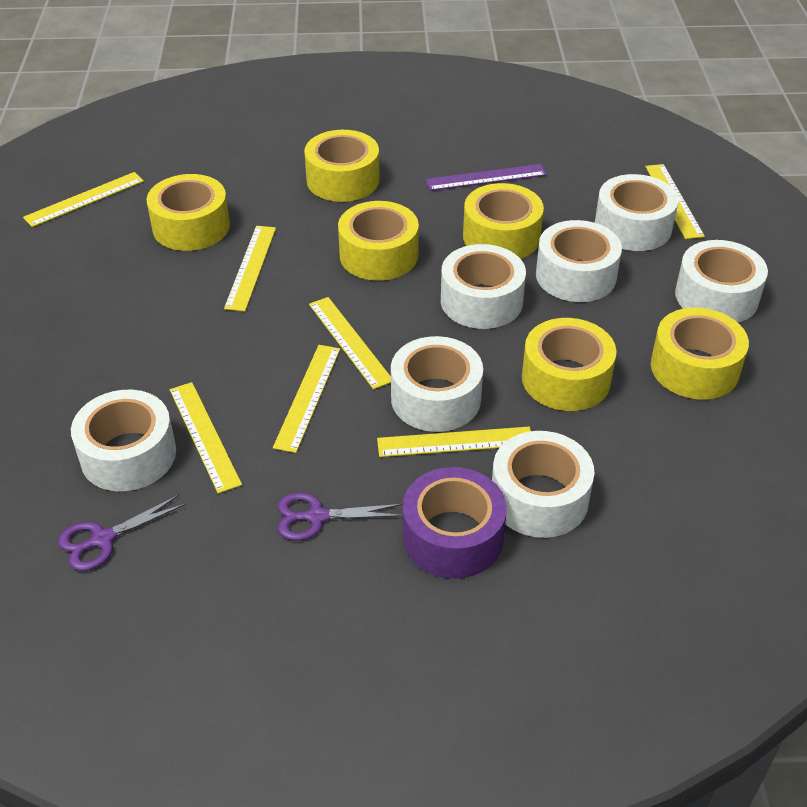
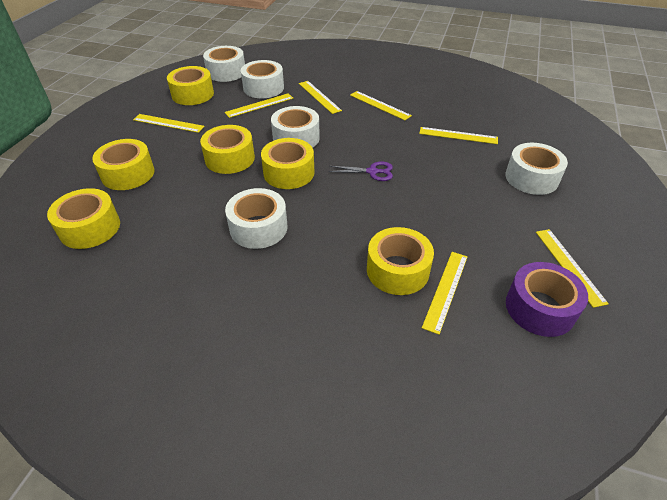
purple ruler: 1 -> 0
purple scissors: 2 -> 1
white tape: 7 -> 5

